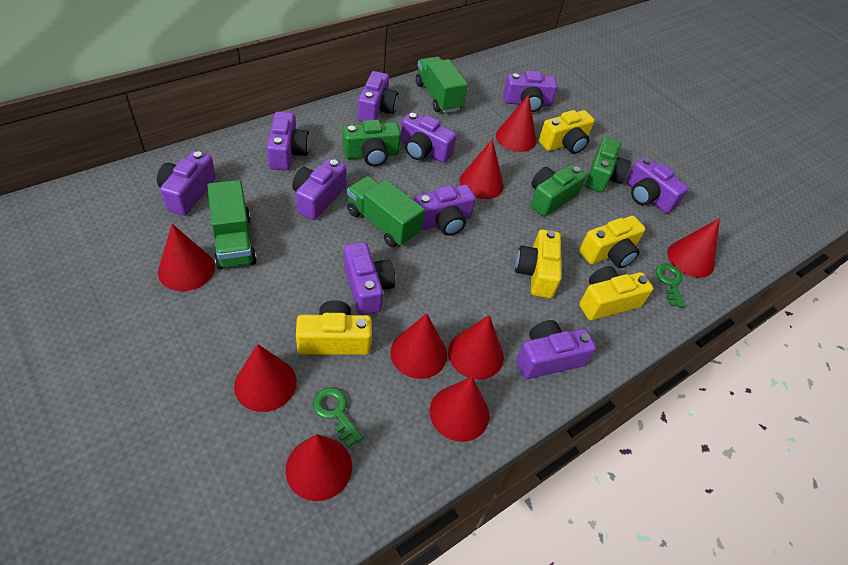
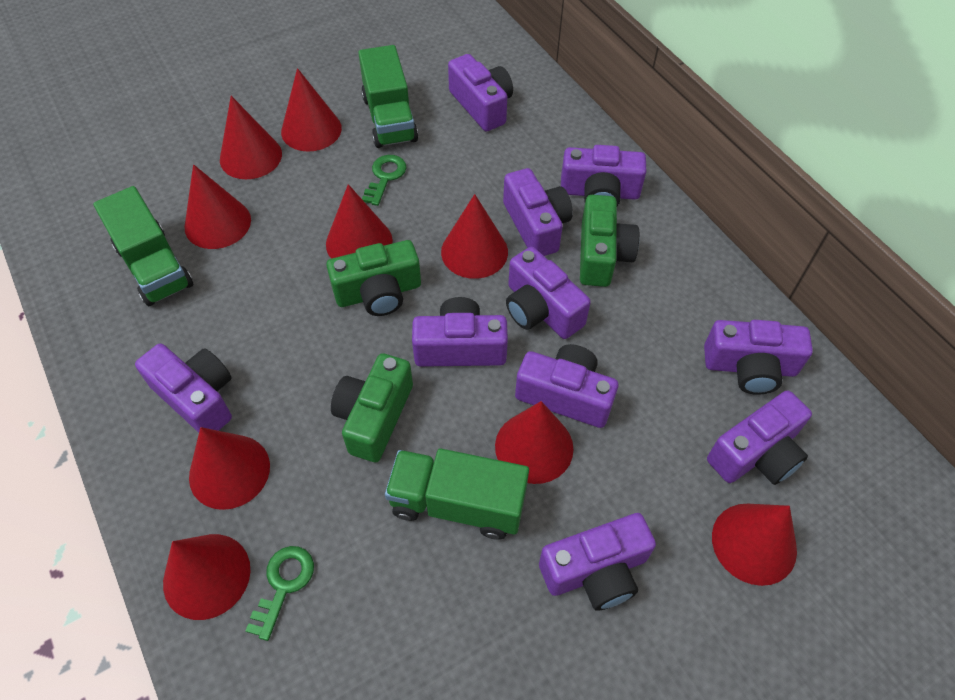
yellow camera: 5 -> 0

